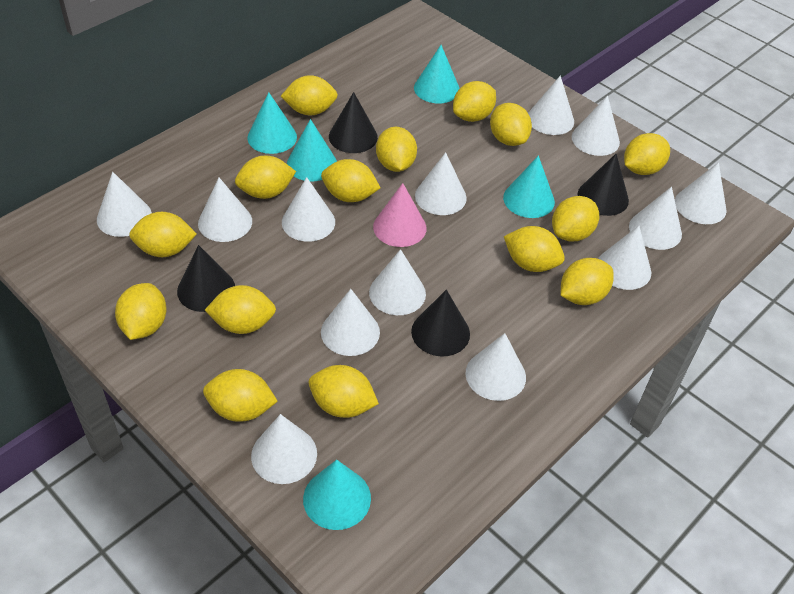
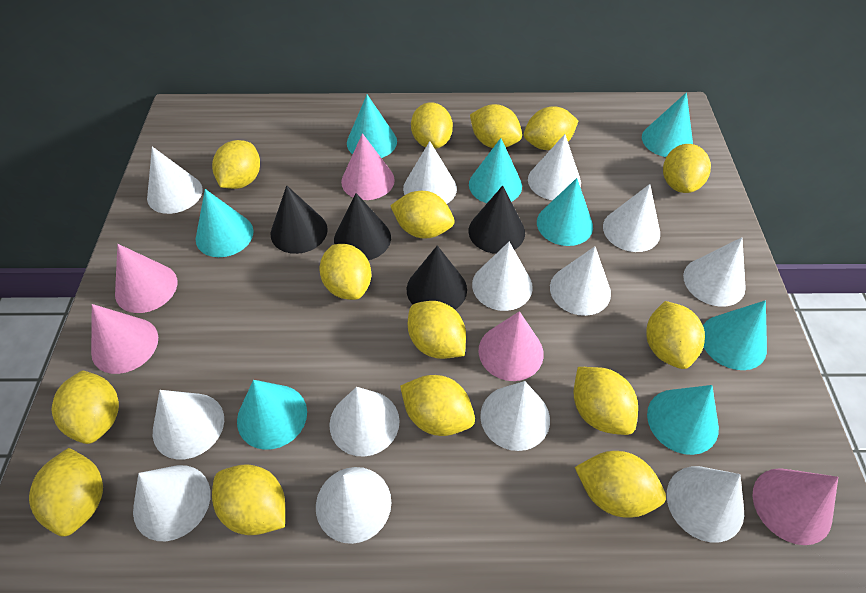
pink cone: 1 -> 5
turquoise cone: 5 -> 8

